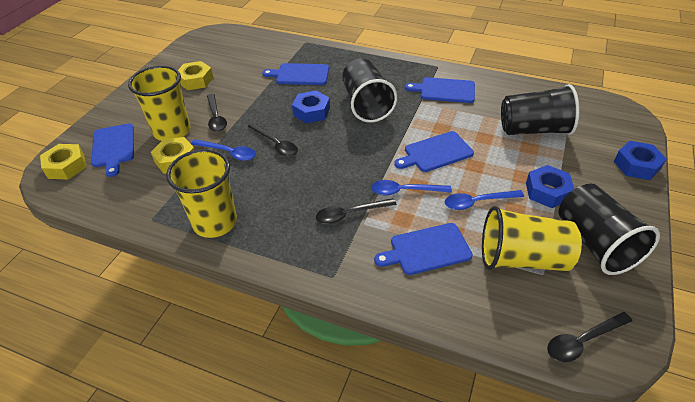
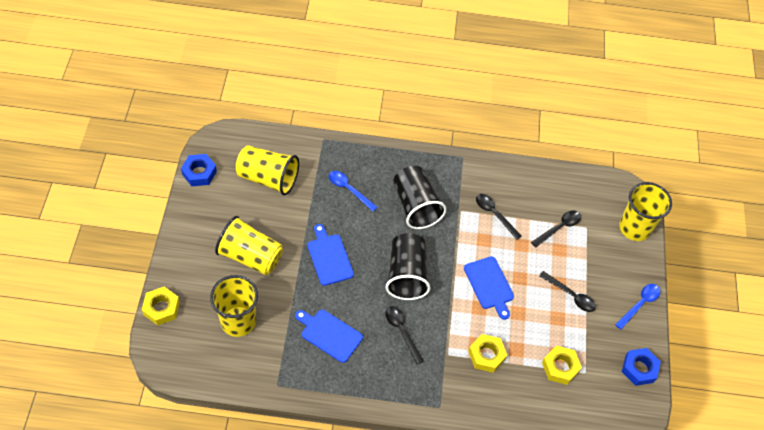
black cup: 3 -> 2
blue cutting board: 5 -> 3
blue nut: 3 -> 2
blue spoon: 3 -> 2
yellow cup: 3 -> 4

